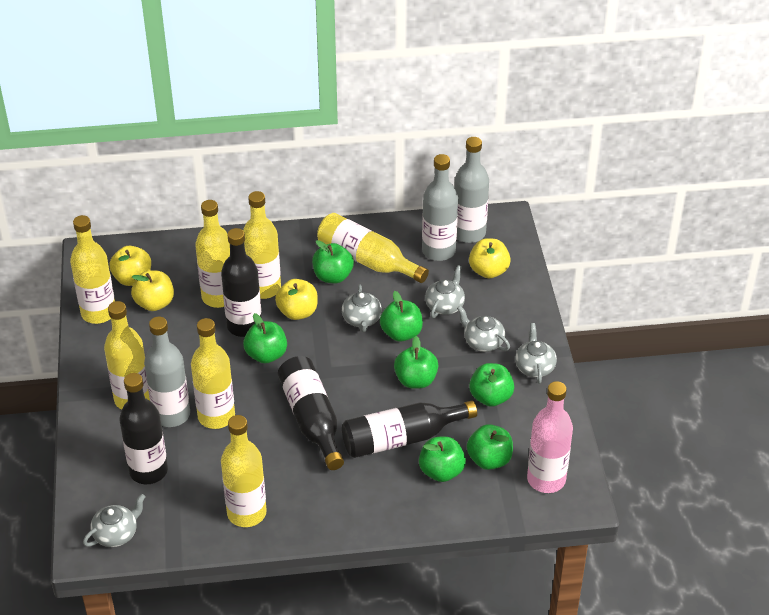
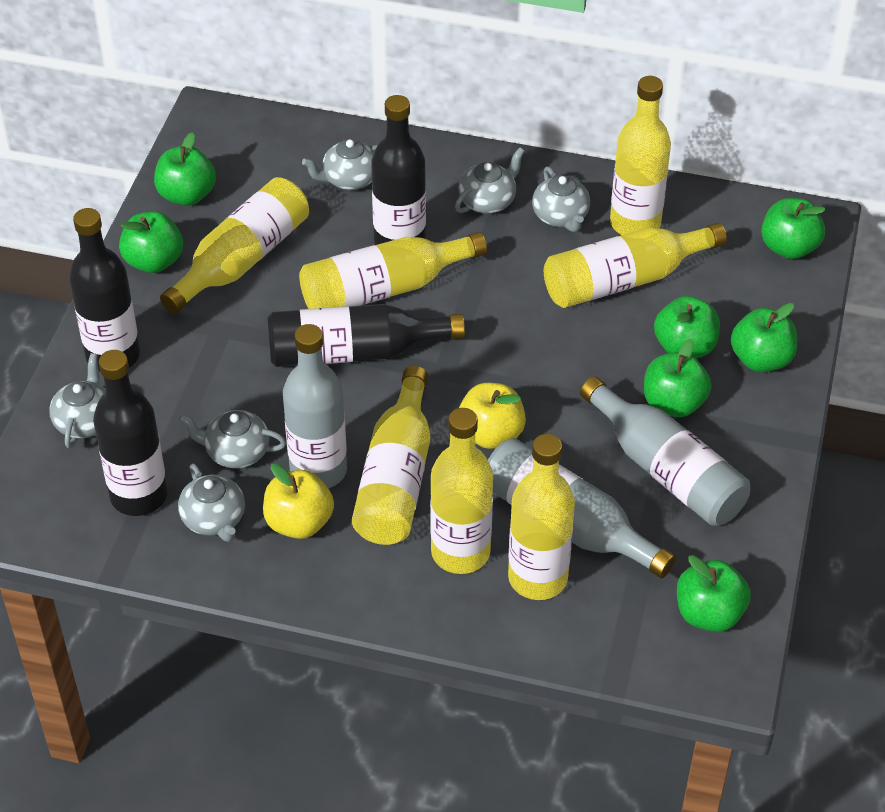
grey teapot: 5 -> 6
pink bottle: 1 -> 0
yellow apple: 4 -> 2

